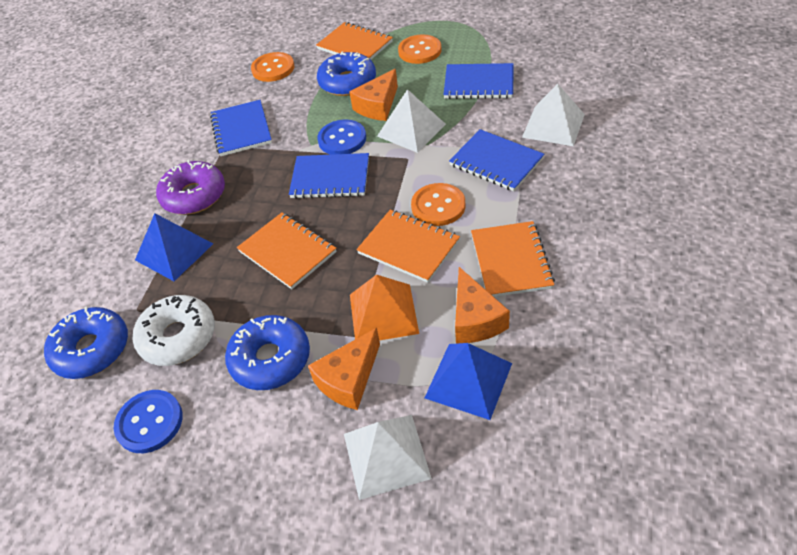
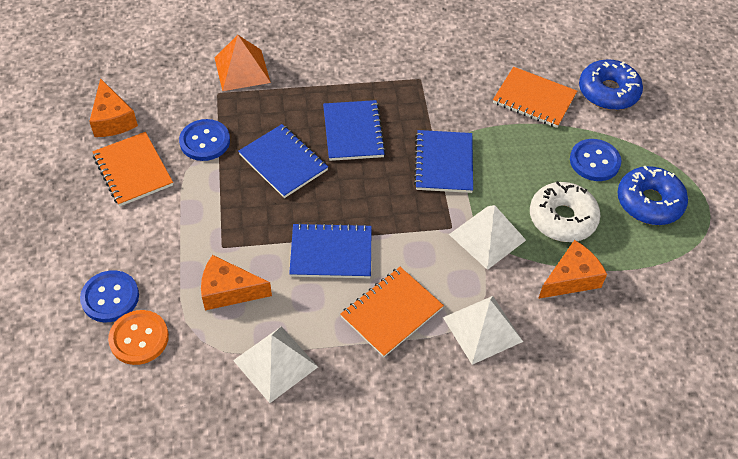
blue button: 2 -> 3
blue donut: 3 -> 2
blue pyramid: 2 -> 0
orange button: 3 -> 1
orange notebook: 4 -> 3
purple donut: 1 -> 0

